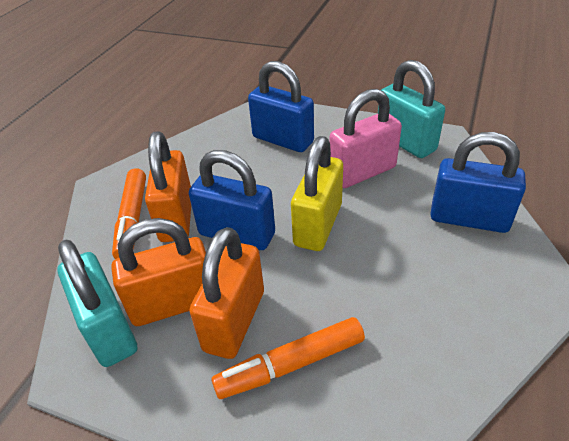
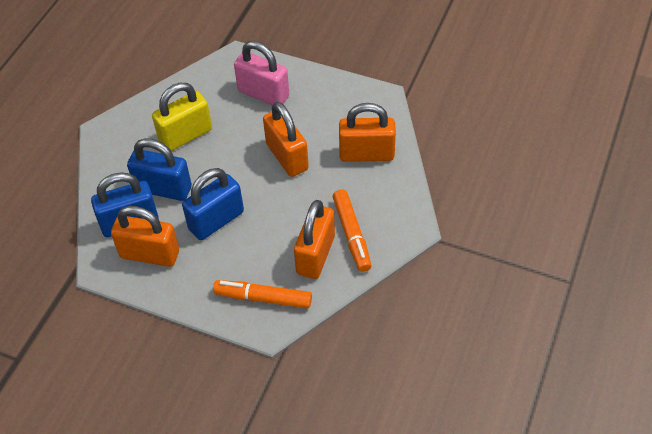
orange padlock: 3 -> 4
turquoise padlock: 2 -> 0

